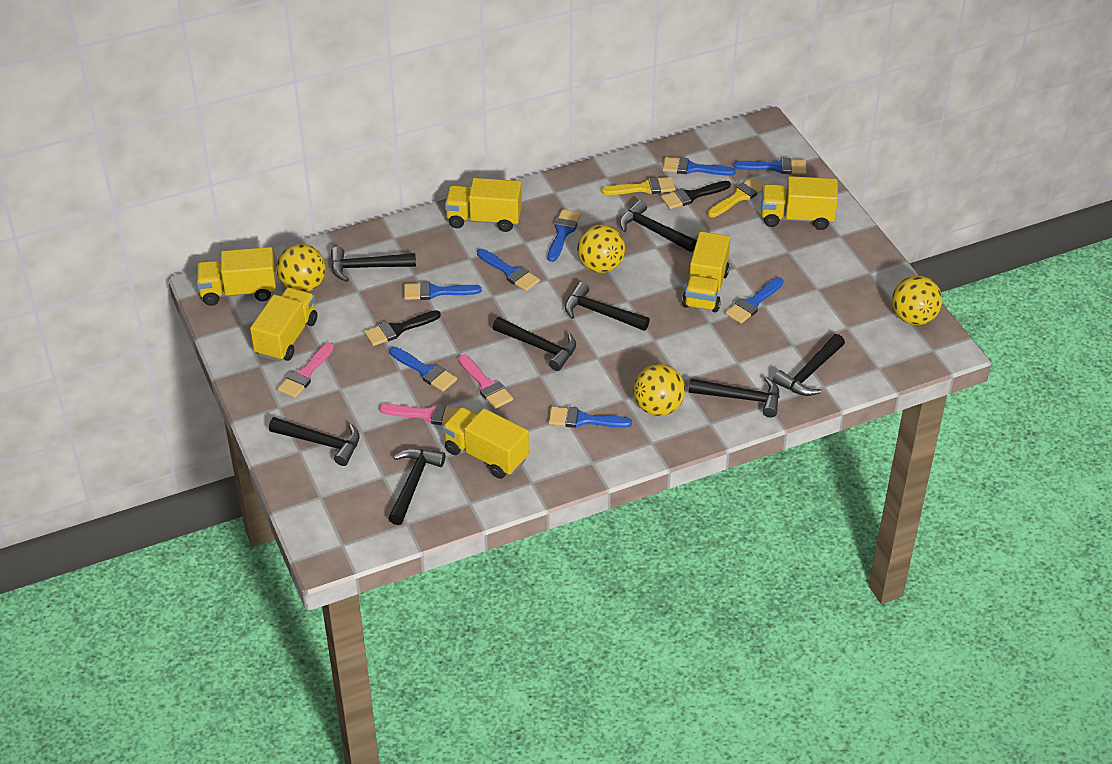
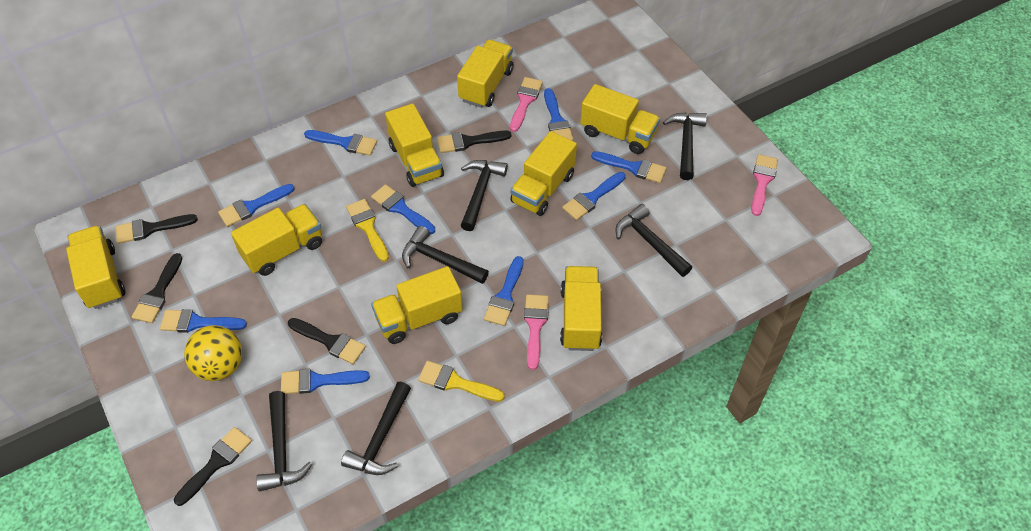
black brush: 2 -> 5
black hammer: 8 -> 6
blue brush: 8 -> 9
yellow ball: 4 -> 1
yellow truck: 6 -> 8

